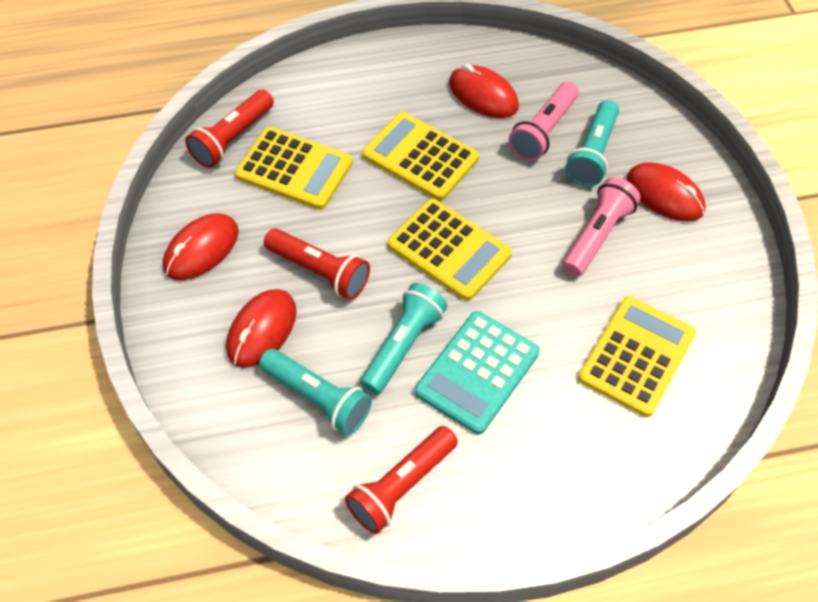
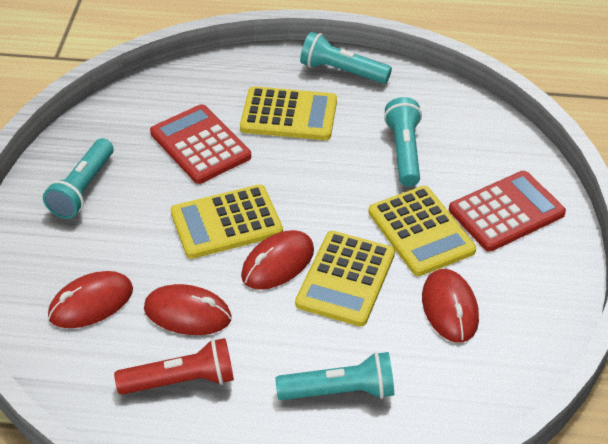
pink flashlight: 2 -> 0
red calculator: 0 -> 2
red flashlight: 3 -> 1
turquoise calculator: 1 -> 0
turquoise flashlight: 3 -> 4

